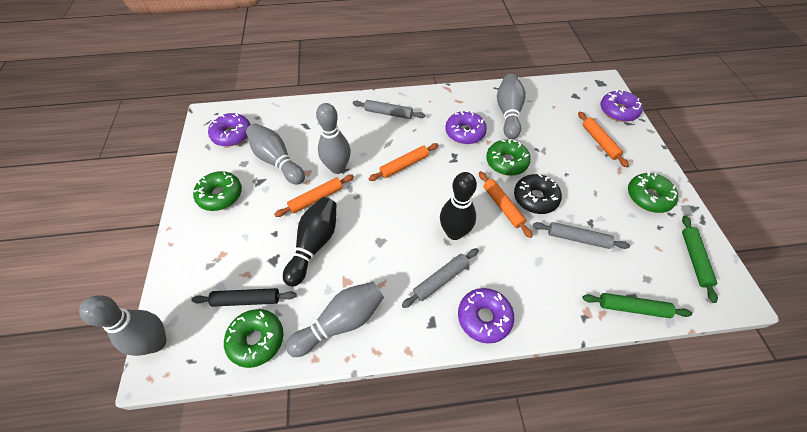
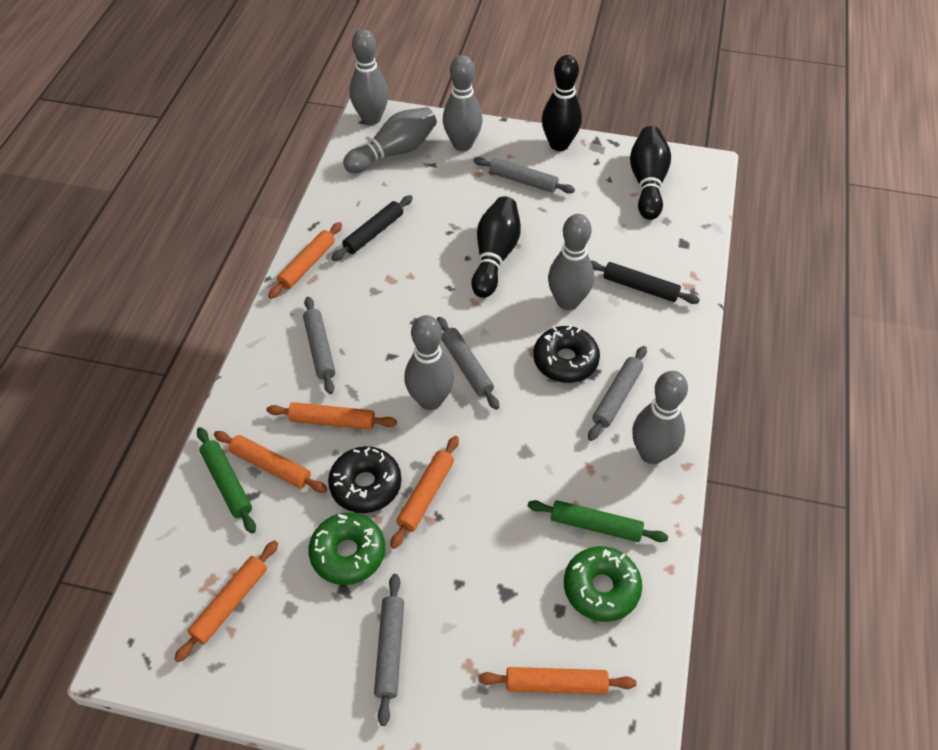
black bowling pin: 2 -> 3
black donut: 1 -> 2
black rolling pin: 1 -> 2
green donut: 4 -> 2
grey bowling pin: 5 -> 6
grey rolling pin: 3 -> 5
orange rolling pin: 4 -> 6
purple donut: 4 -> 0

